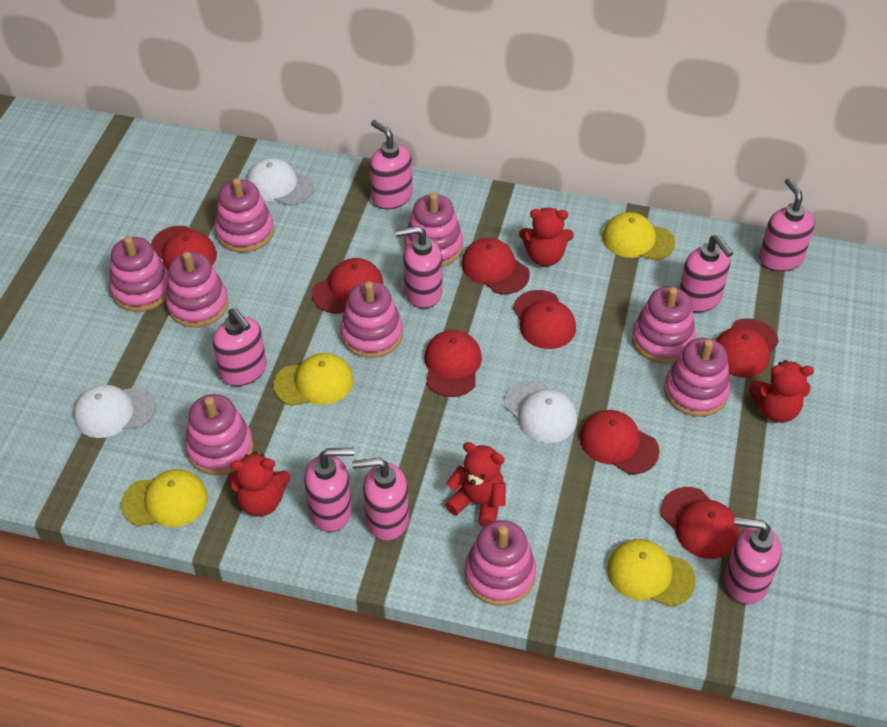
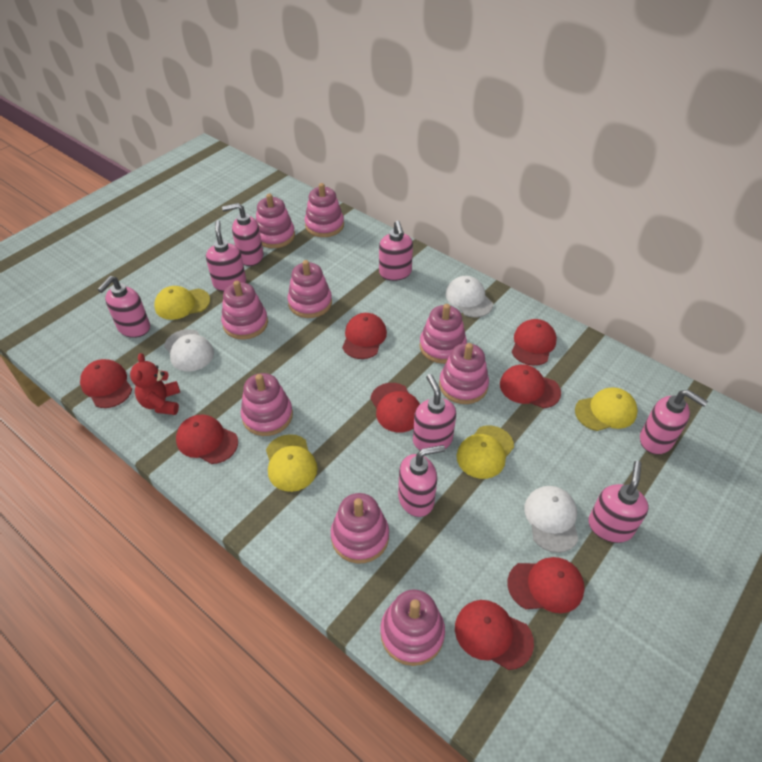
red teddy bear: 4 -> 1

